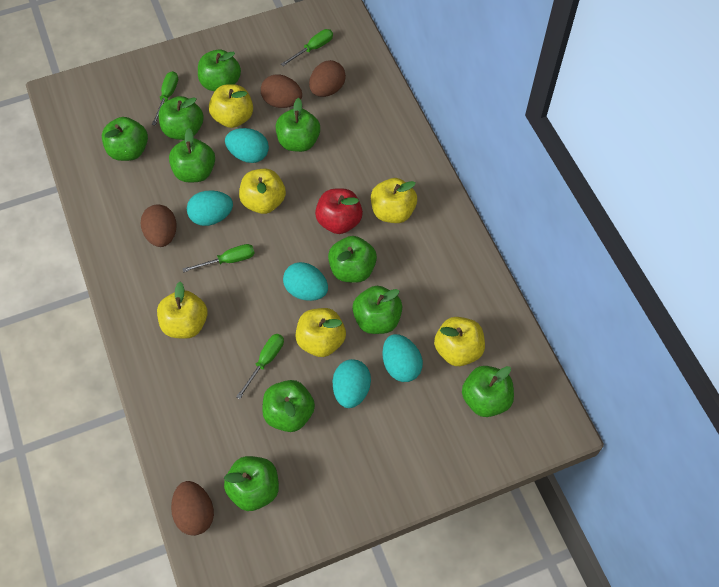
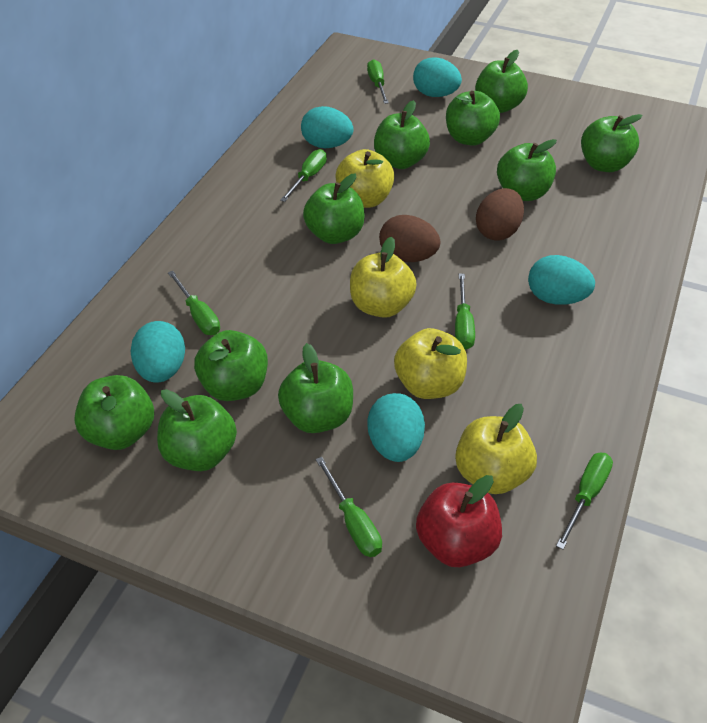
brown egg: 4 -> 2
green screwdriver: 4 -> 6
yellow apple: 6 -> 4

